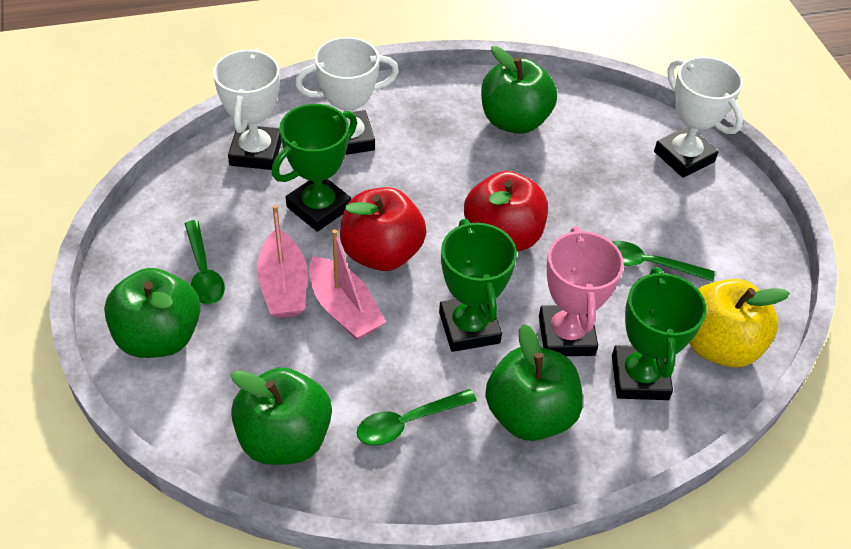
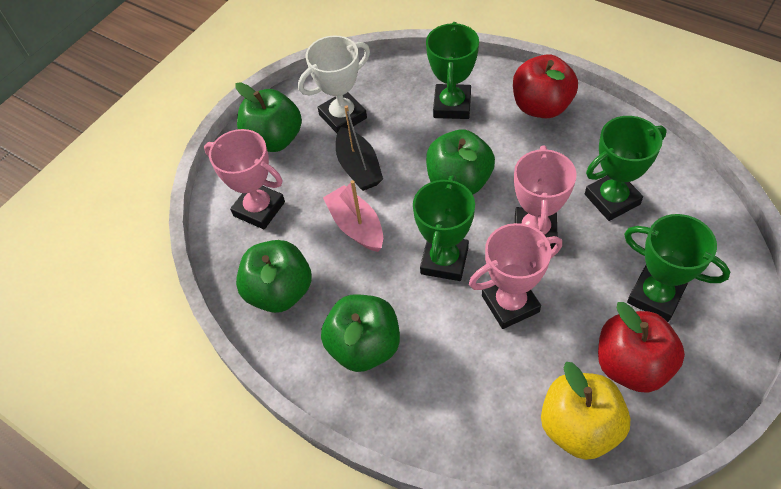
black boat: 0 -> 1
green spoon: 3 -> 0
green trophy: 3 -> 4
pink boat: 2 -> 1
pink trophy: 1 -> 3
white trophy: 3 -> 1

